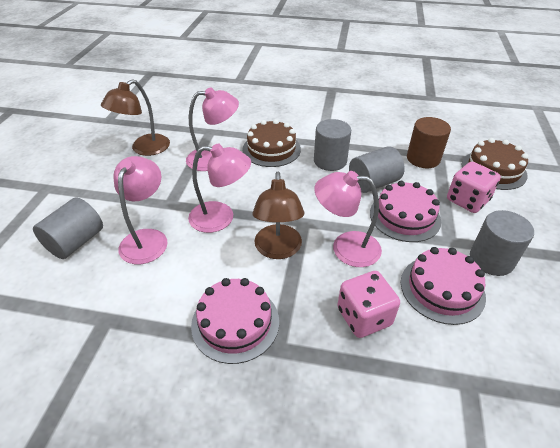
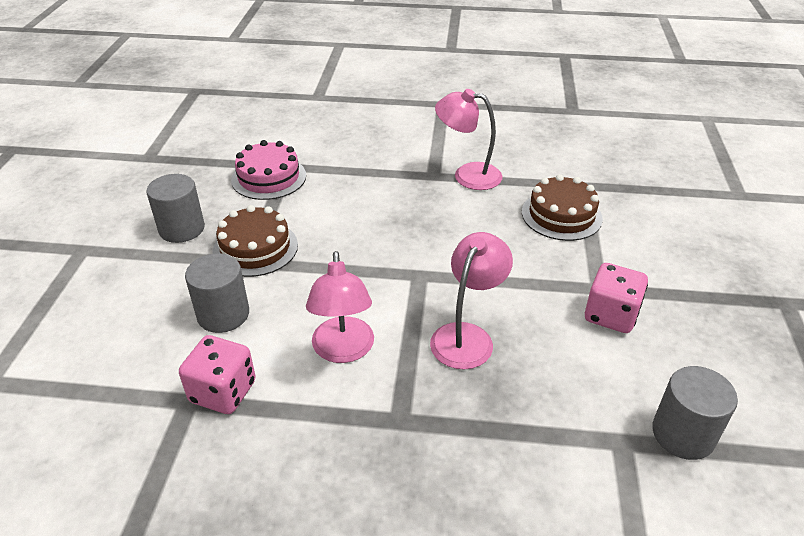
brown cylinder: 1 -> 0
brown lamp: 2 -> 0
grey cylinder: 4 -> 3
pink cake: 3 -> 1
pink lamp: 4 -> 3

